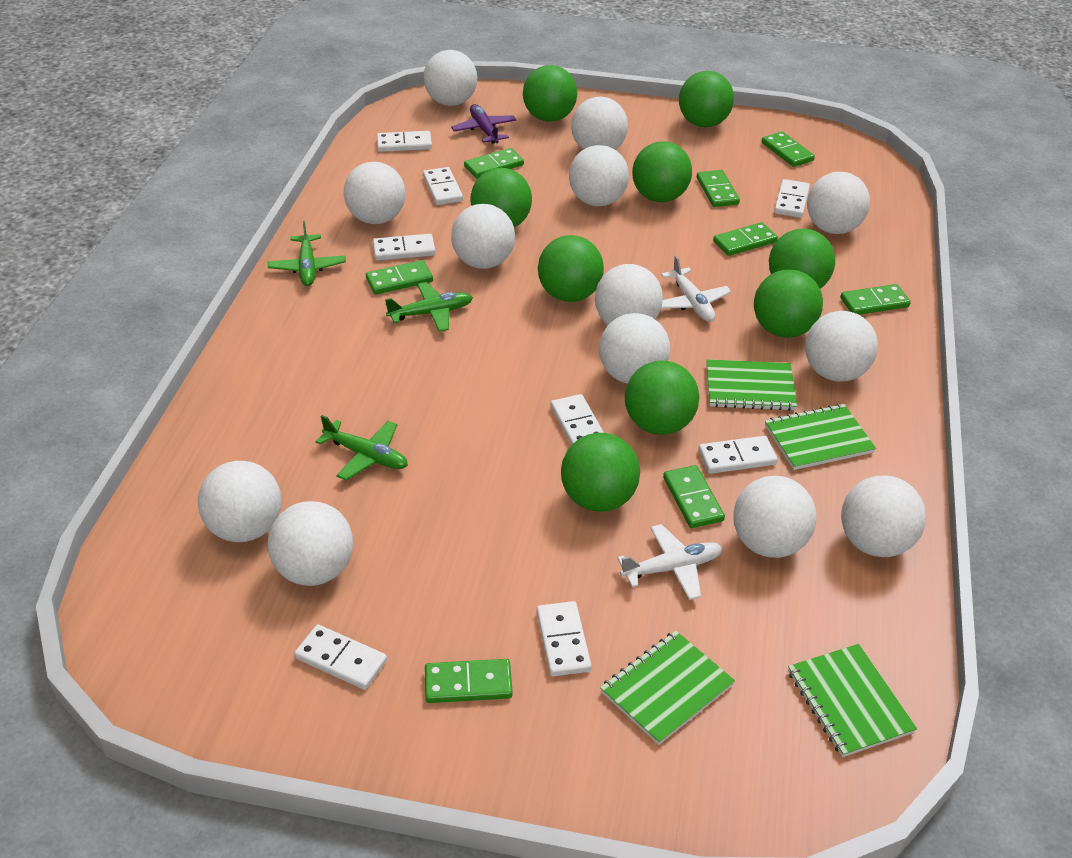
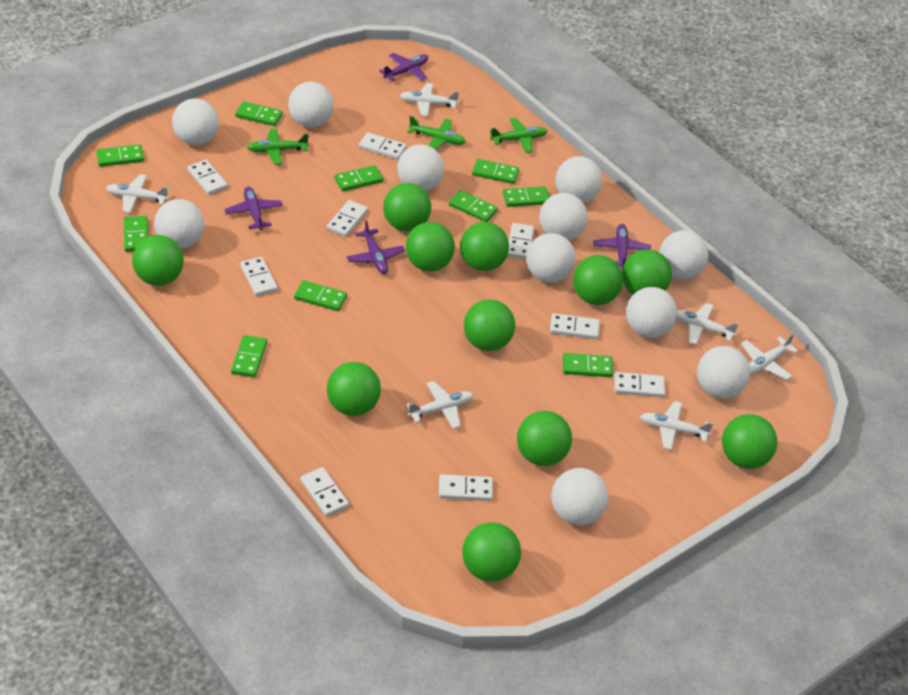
green ball: 9 -> 11
green domino: 8 -> 10
green notebook: 4 -> 0
purple plane: 1 -> 4
white ball: 13 -> 11
white domino: 8 -> 9
white plane: 2 -> 6

